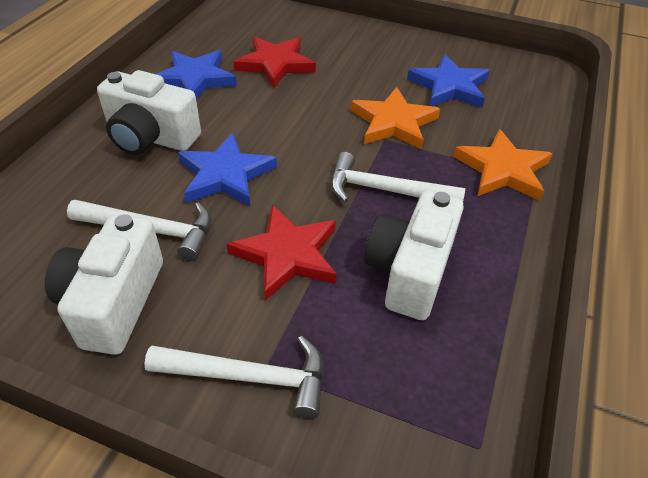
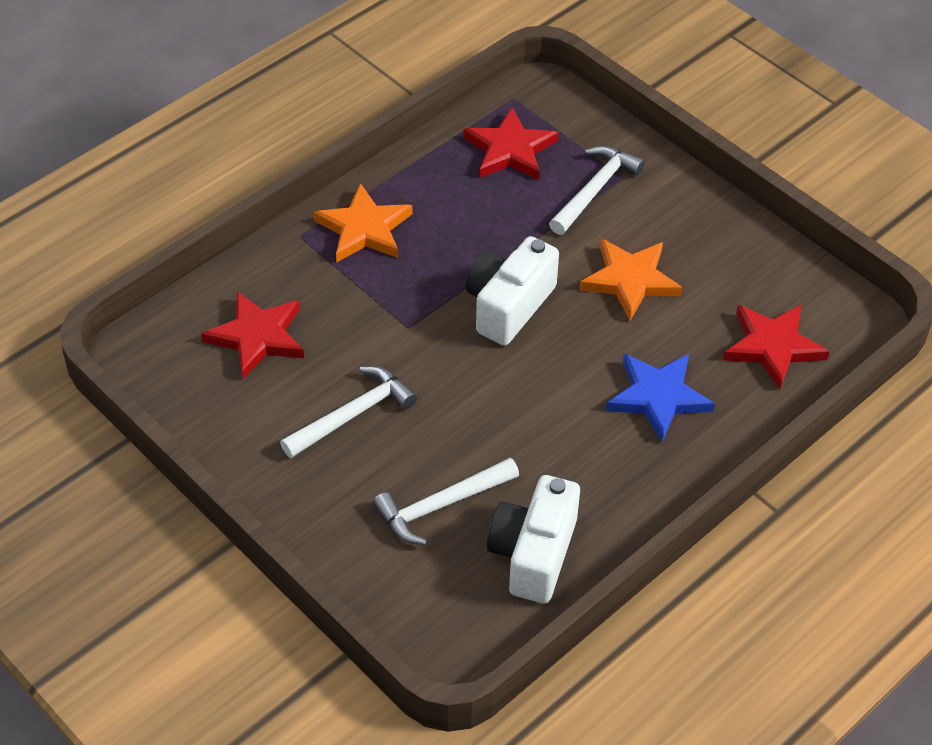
blue star: 3 -> 1
red star: 2 -> 3
white camera: 3 -> 2

